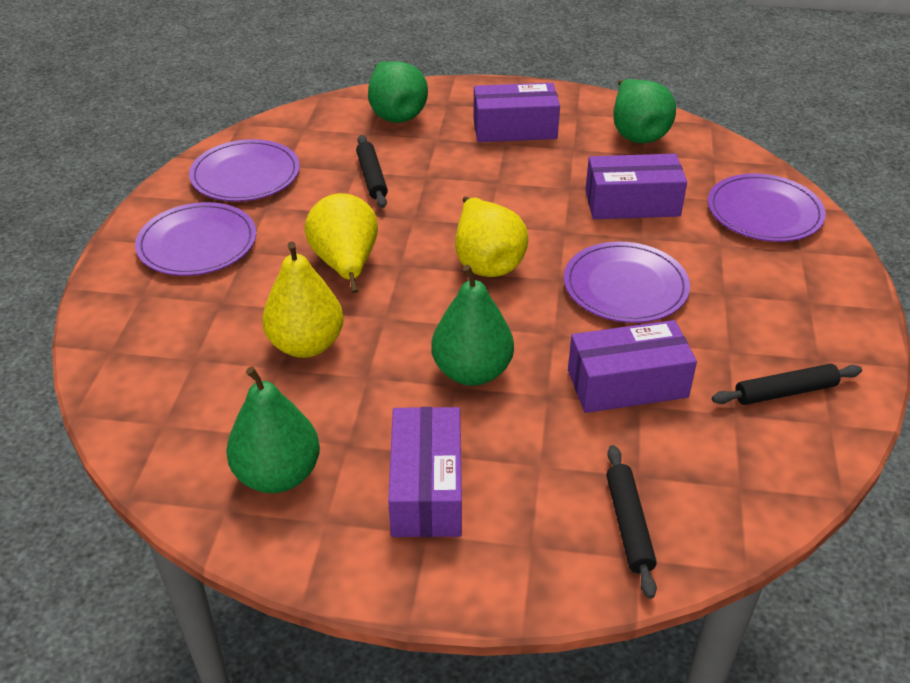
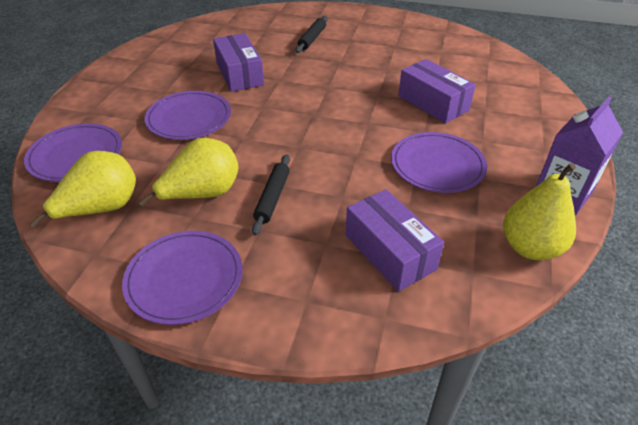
black rolling pin: 3 -> 2
green pear: 4 -> 0
purple box: 4 -> 3
purple carton: 0 -> 1

